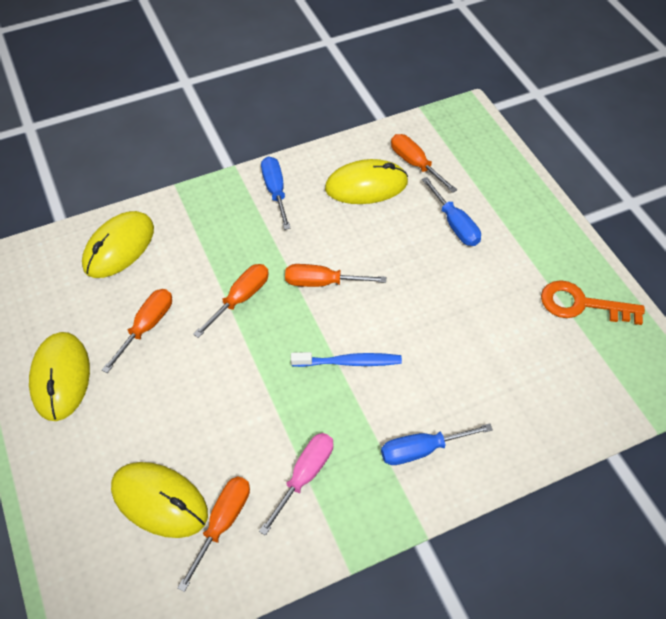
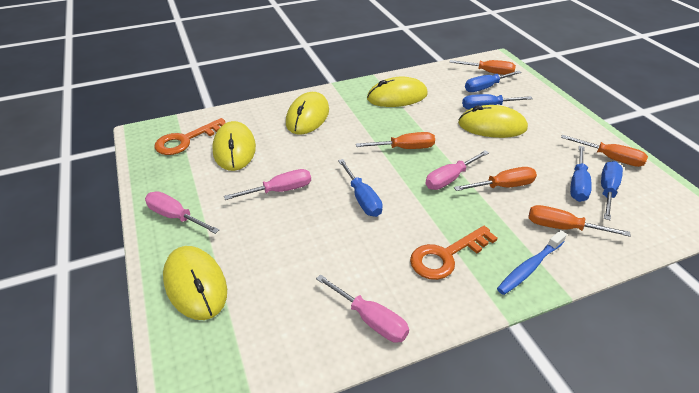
blue screwdriver: 3 -> 5
orange key: 1 -> 2
pink screwdriver: 1 -> 4
yellow mouse: 4 -> 5

